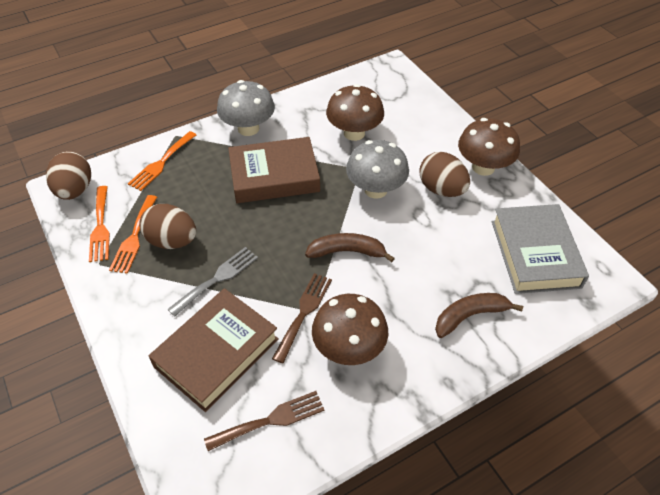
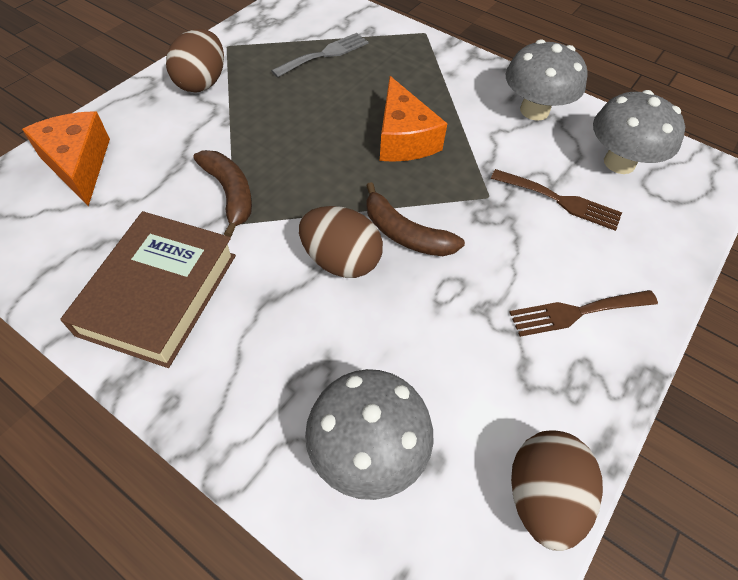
brown book: 2 -> 1
brown mushroom: 3 -> 0
grey book: 1 -> 0
grey mushroom: 2 -> 3
orange cheese: 0 -> 2
orange fork: 3 -> 0

